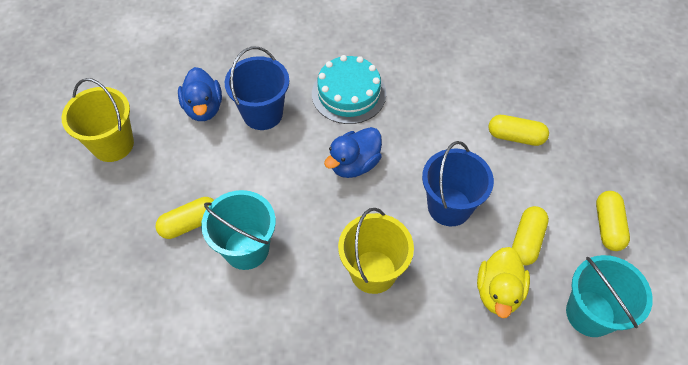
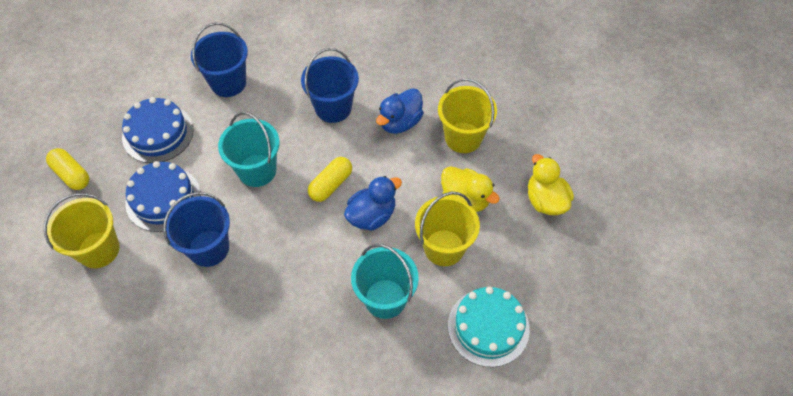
blue bucket: 2 -> 3
blue cake: 0 -> 2
yellow bucket: 2 -> 3
yellow capsule: 4 -> 2
yellow duck: 1 -> 2

